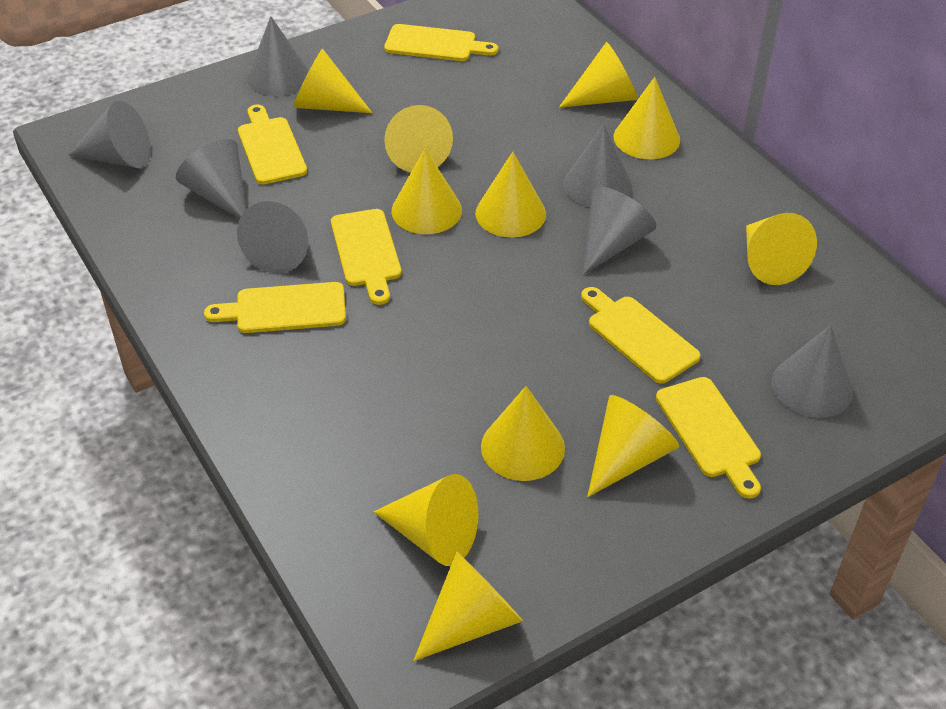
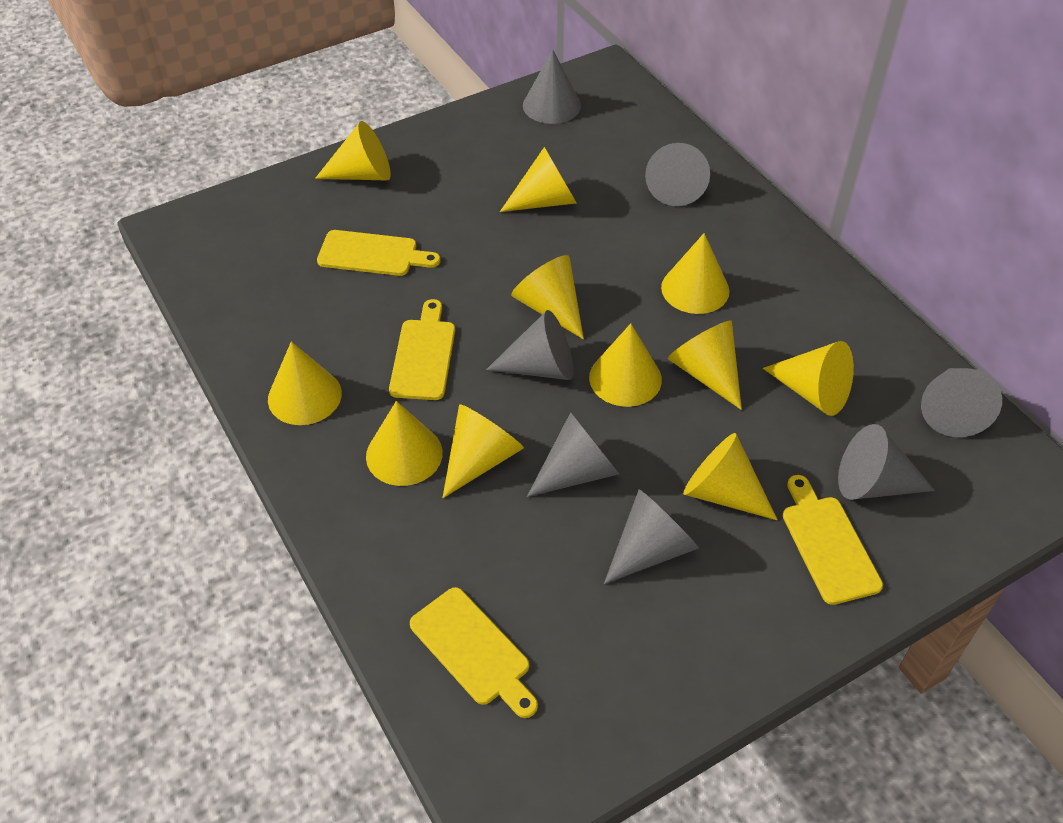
yellow cutting board: 6 -> 4

